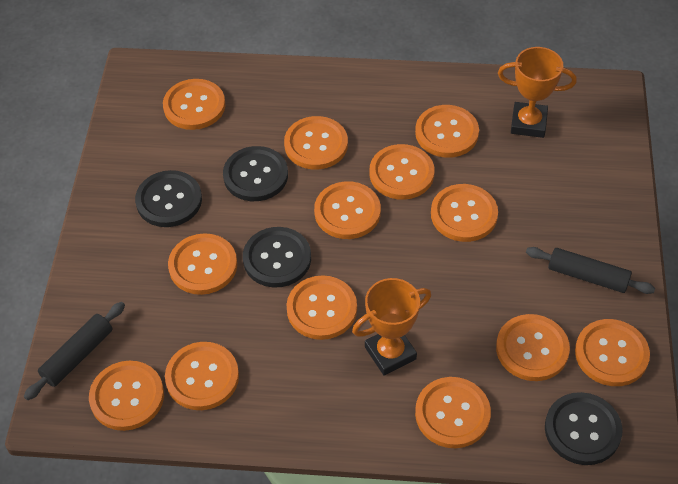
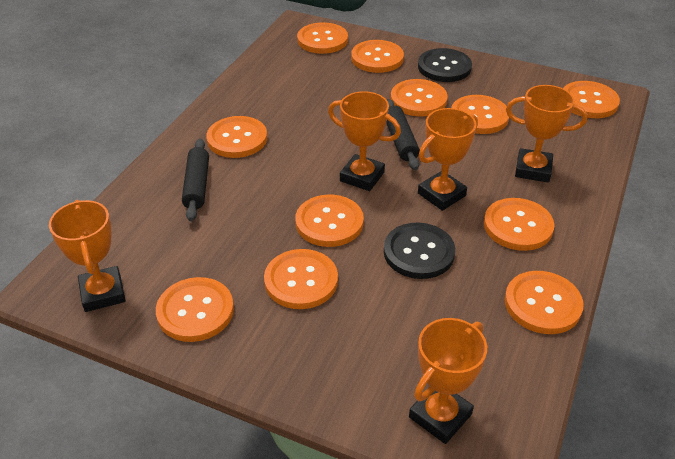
black button: 4 -> 2
orange button: 13 -> 11
orange trophy: 2 -> 5

